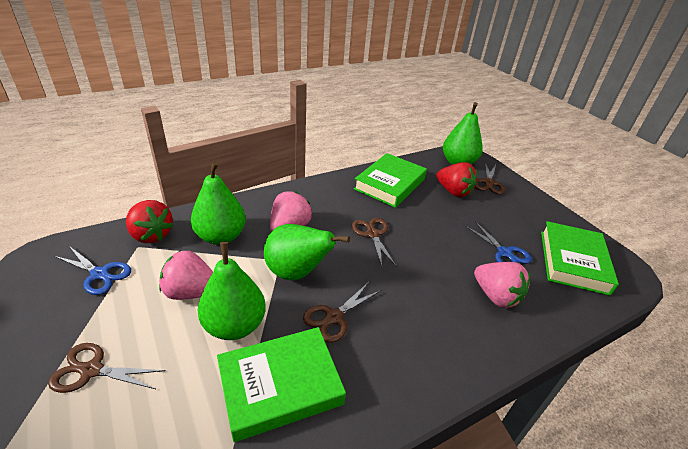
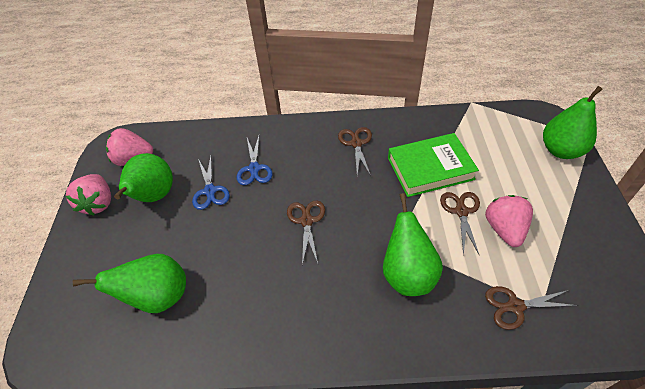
green book: 3 -> 1
red strawberry: 2 -> 0

